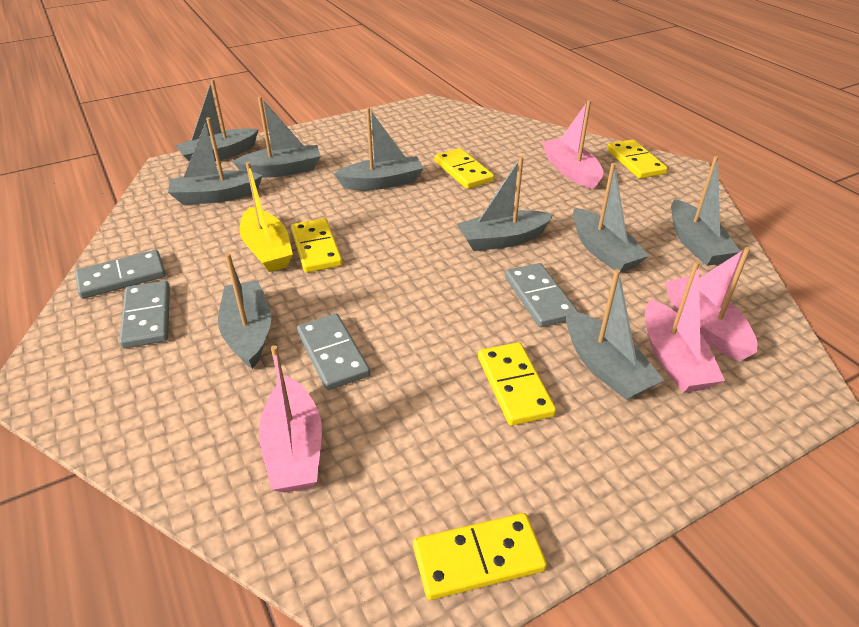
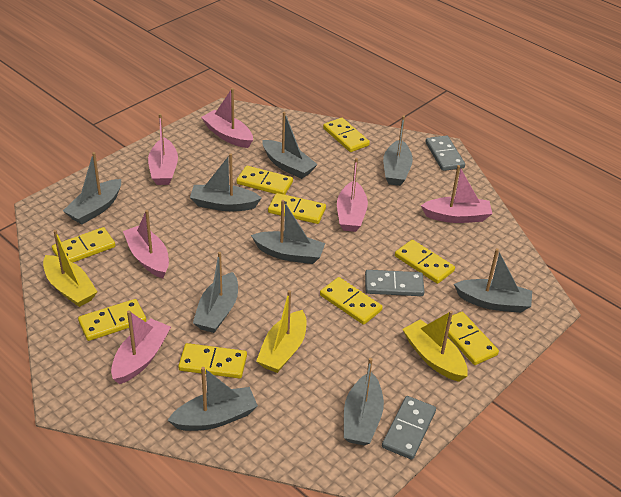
grey domino: 4 -> 3
pink boat: 4 -> 6
yellow boat: 1 -> 3
yellow domino: 5 -> 9

